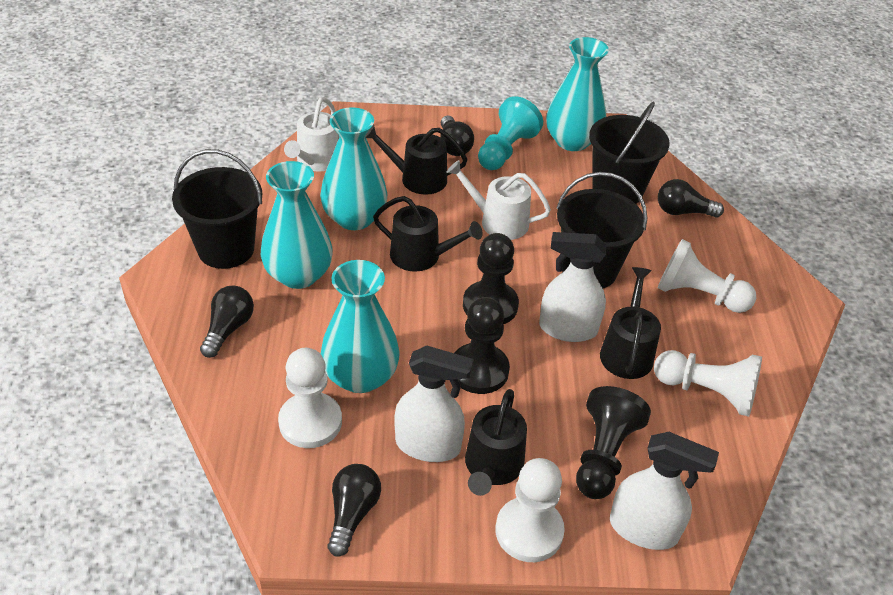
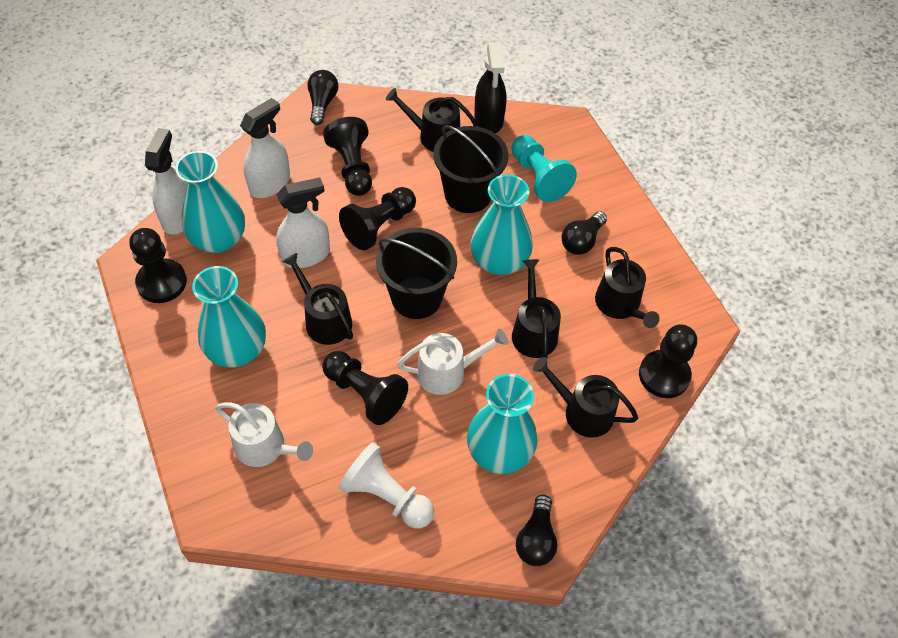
black bucket: 3 -> 2
black light bulb: 4 -> 3
black pawn: 3 -> 5
black spray bottle: 0 -> 1
black watering can: 4 -> 5
white pawn: 4 -> 1

